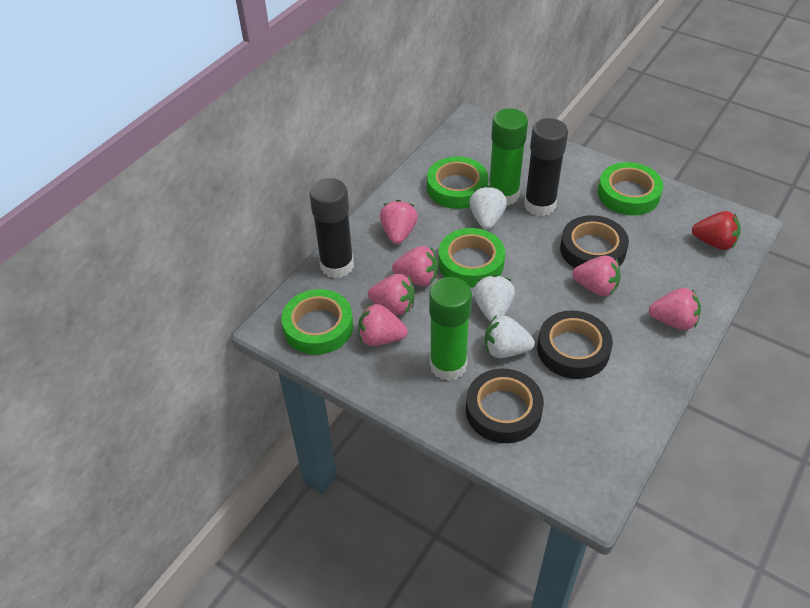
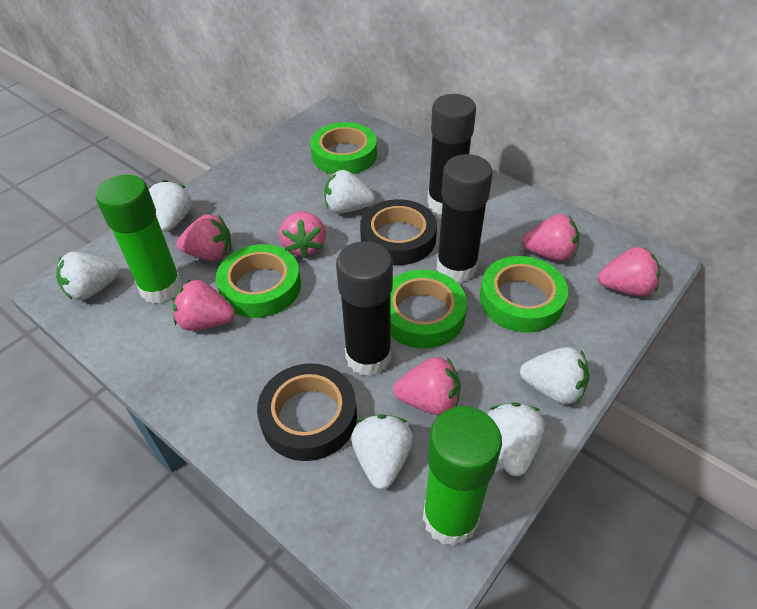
black glue stick: 2 -> 3
black tape: 3 -> 2
red strawberry: 1 -> 0
white strawberry: 3 -> 6

